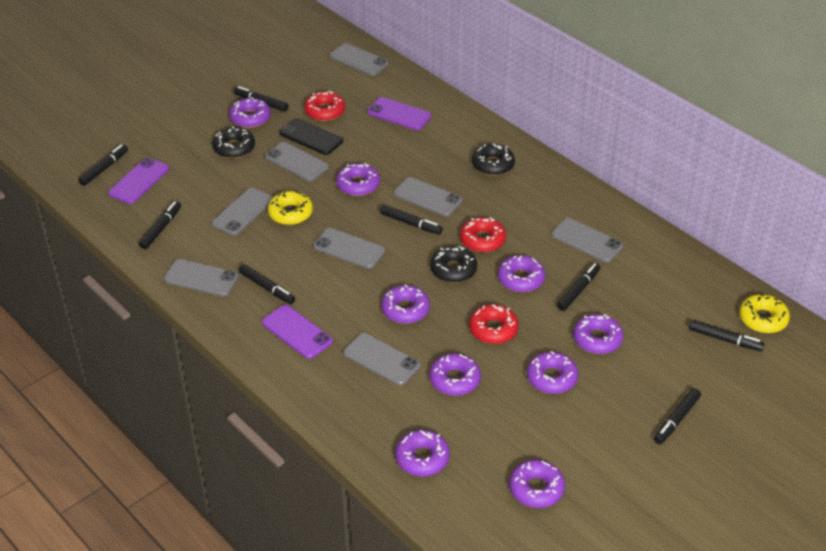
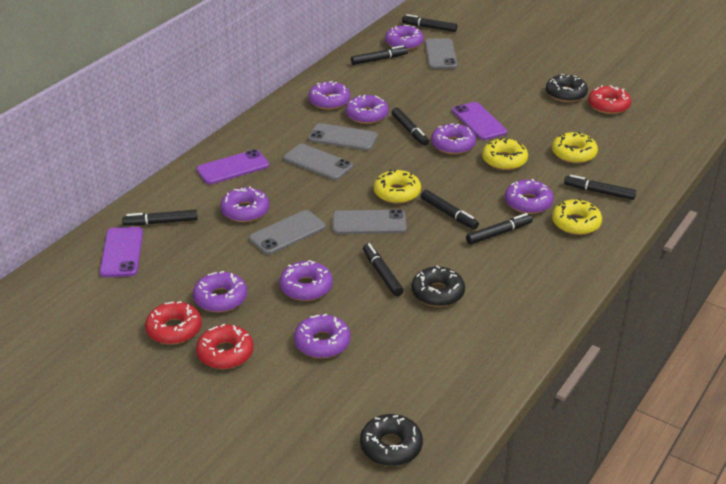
black phone: 1 -> 0
grey phone: 8 -> 5
yellow donut: 2 -> 4

